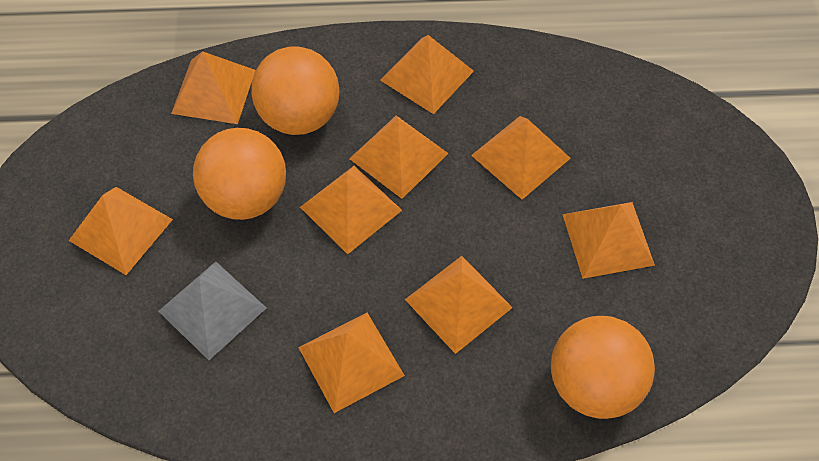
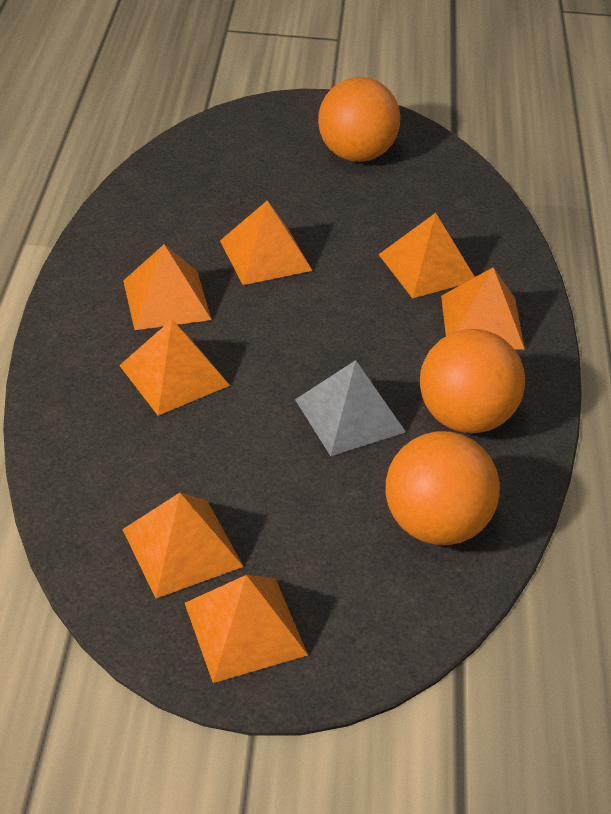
orange pyramid: 9 -> 7

